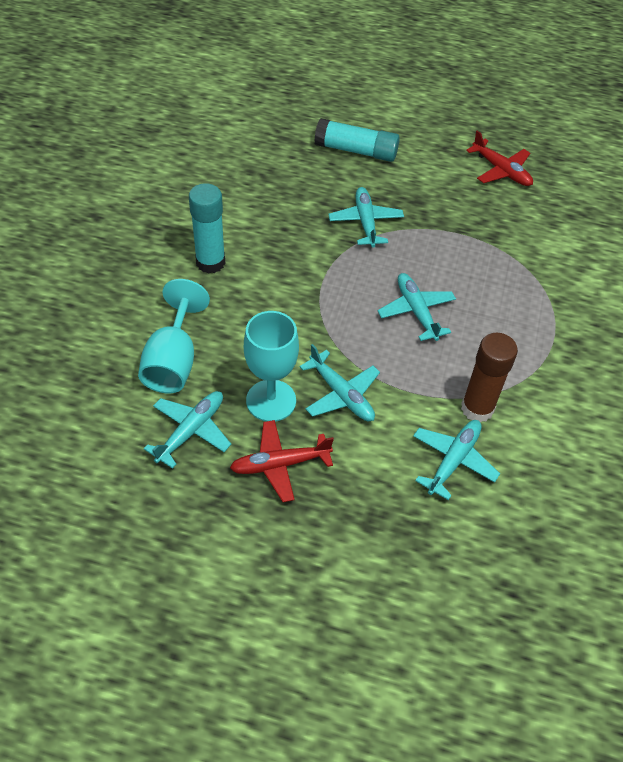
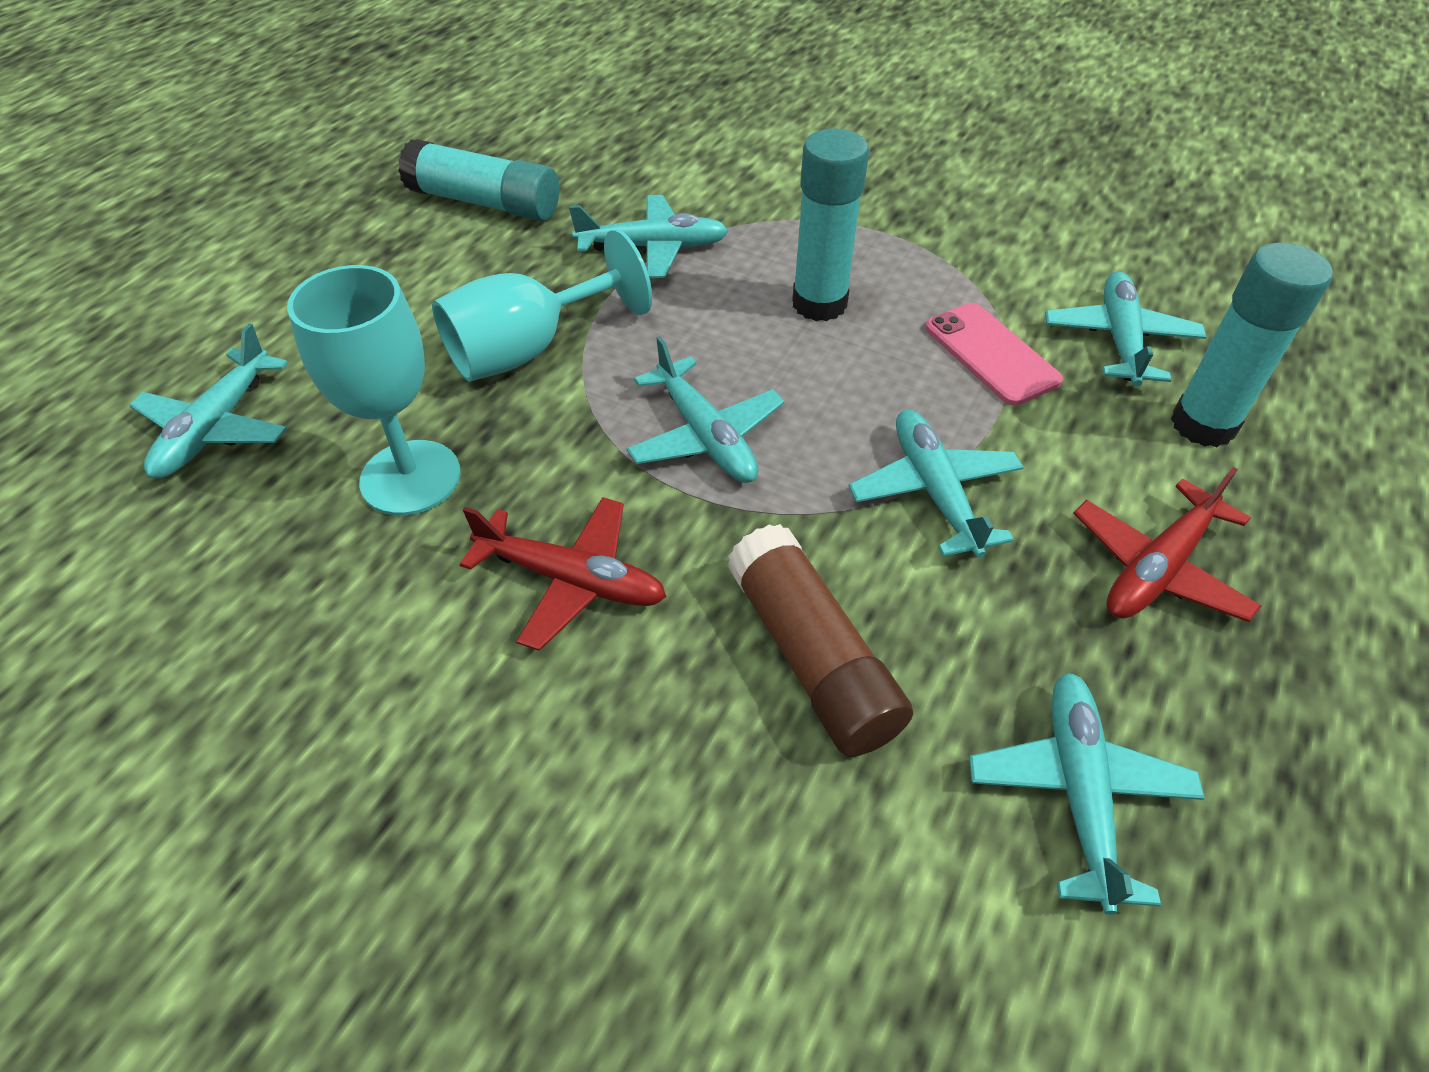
pink phone: 0 -> 1
turquoise glue stick: 2 -> 3
turquoise plane: 5 -> 6

